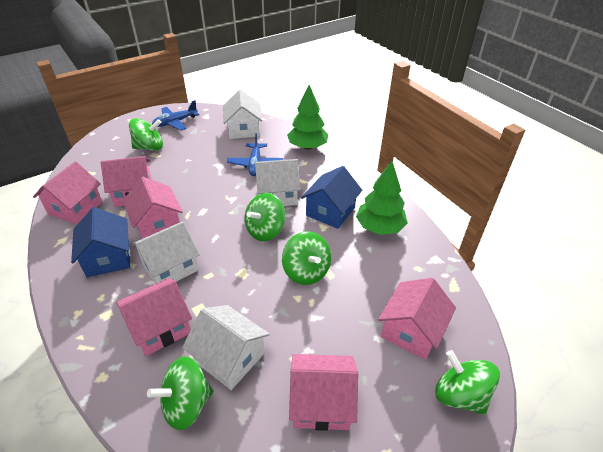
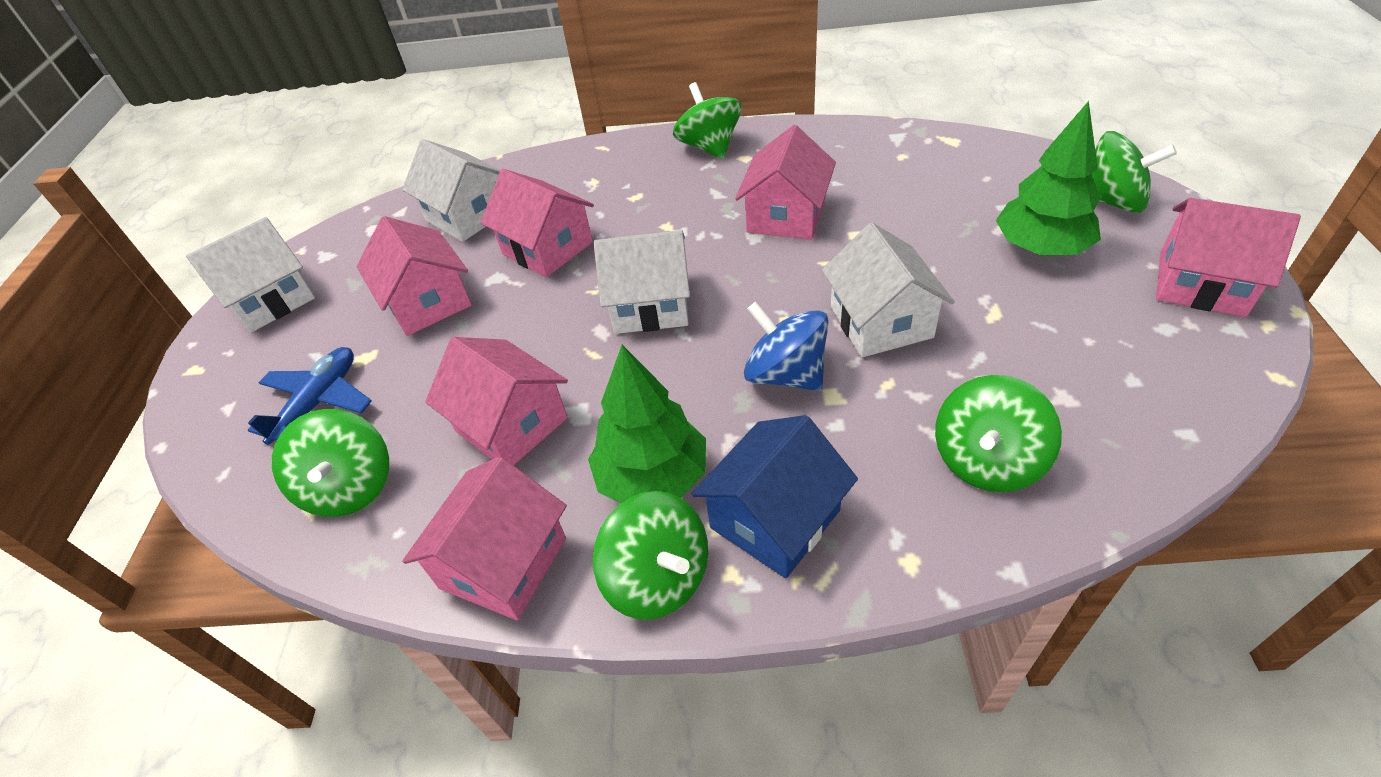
blue house: 2 -> 1
blue plane: 2 -> 1
blue spinning top: 0 -> 1

